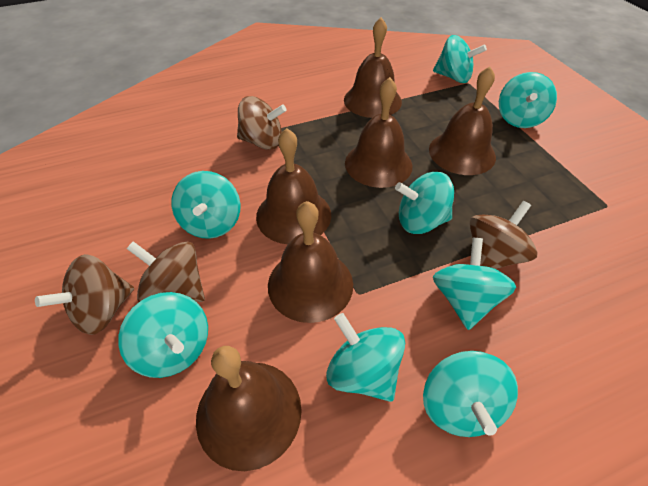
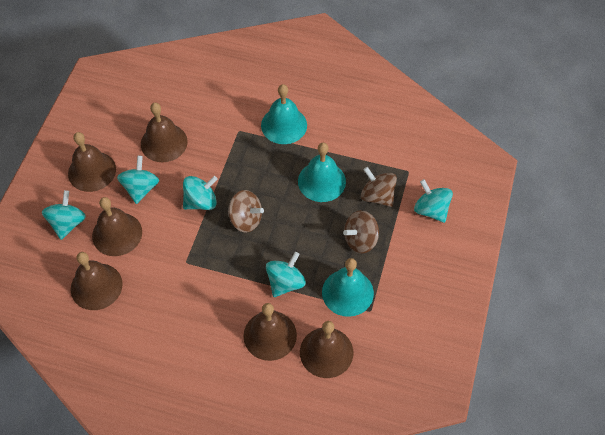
brown spinning top: 4 -> 3
turquoise bell: 0 -> 3
turquoise spinning top: 8 -> 5

